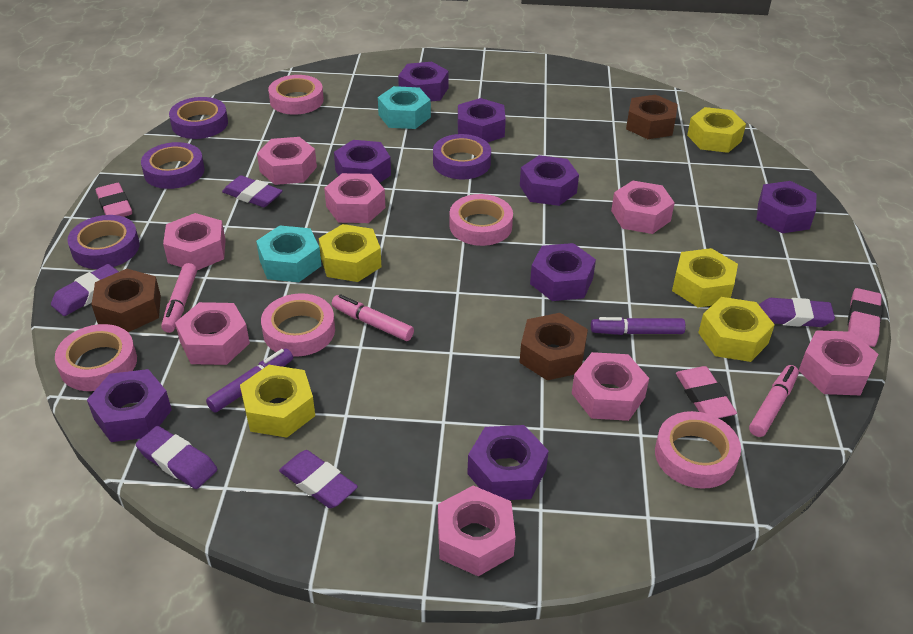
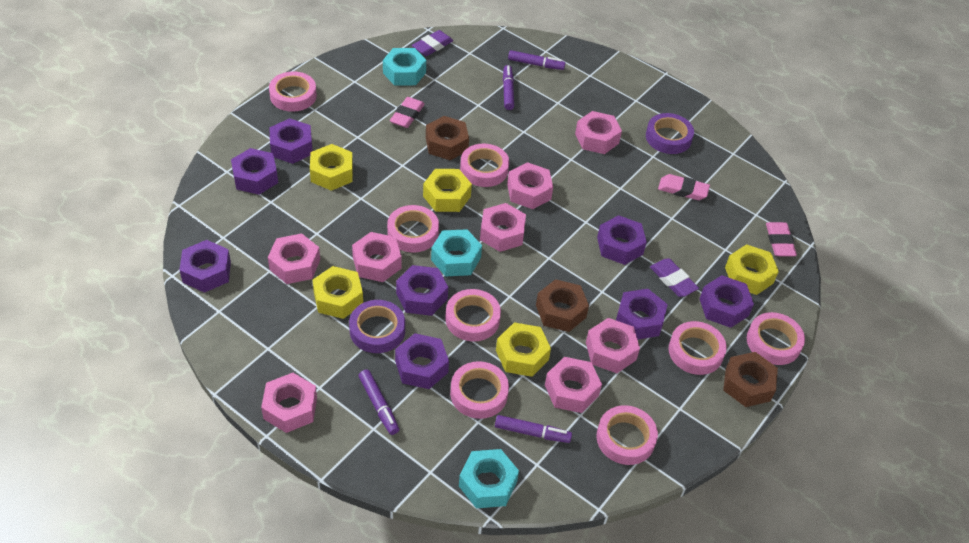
pink marker: 3 -> 0
pink tape: 5 -> 8
purple eraser: 5 -> 2
purple marker: 2 -> 4
purple tape: 4 -> 2
turquoise nut: 2 -> 3

